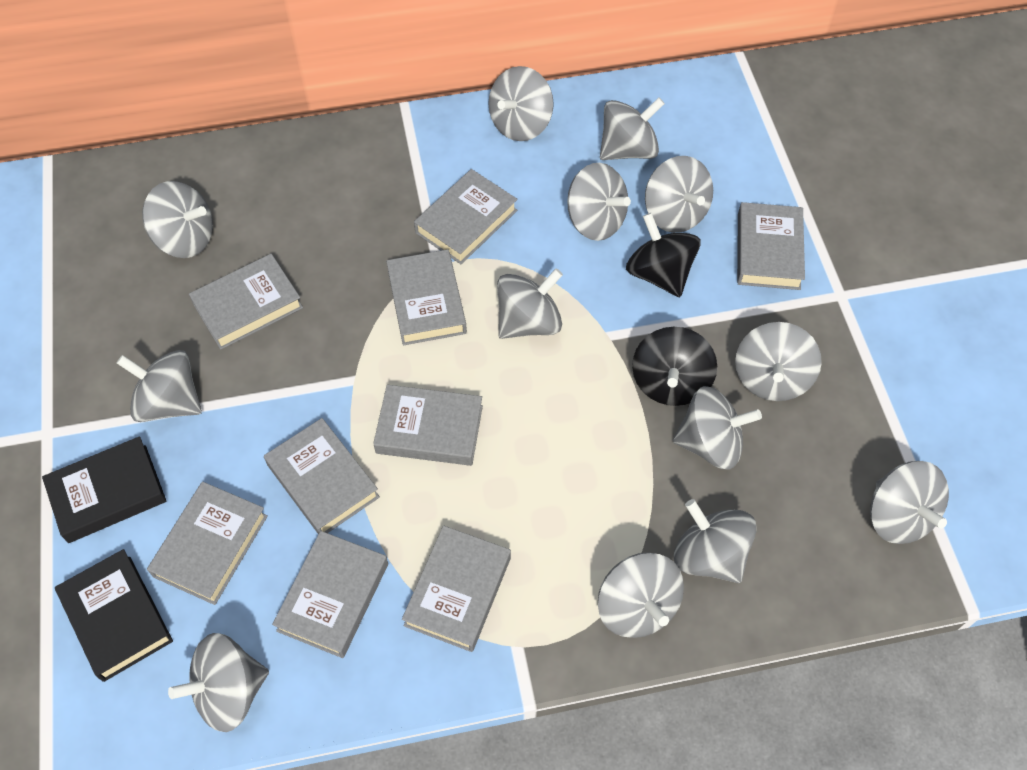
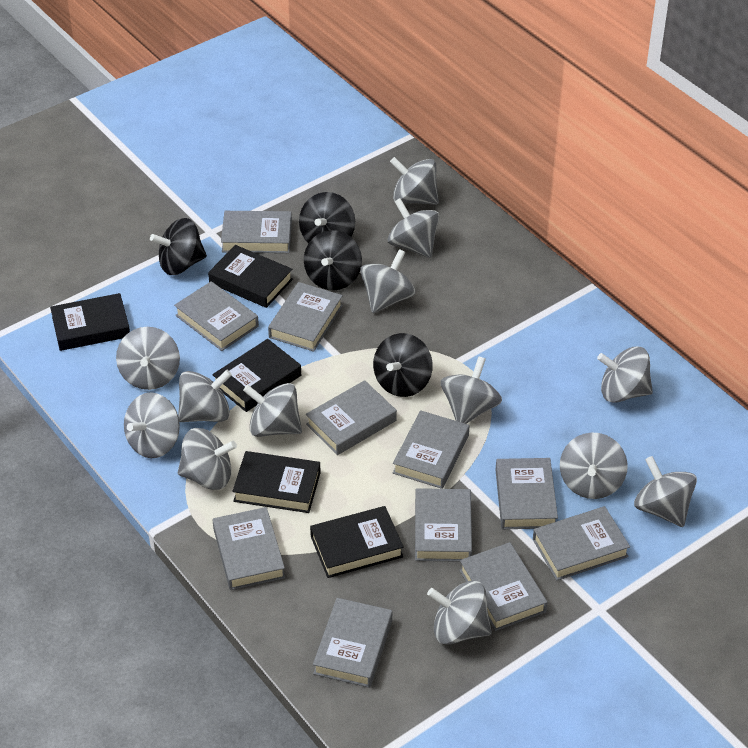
black book: 2 -> 5
black spinning top: 2 -> 4
grey book: 9 -> 11

